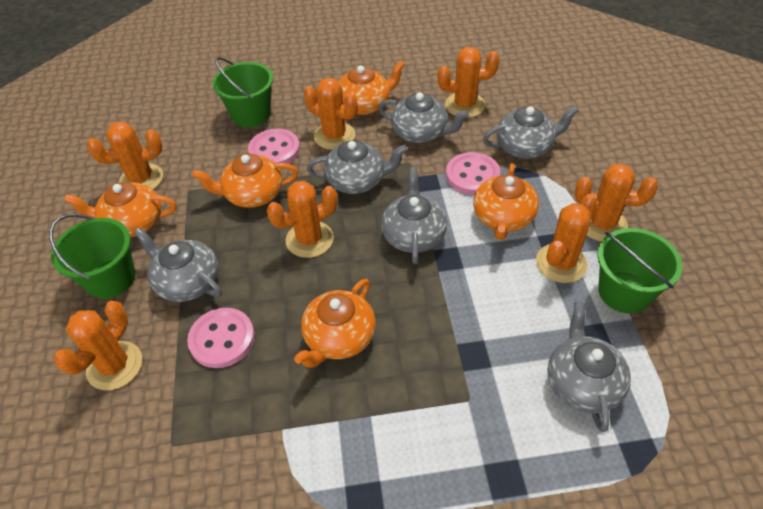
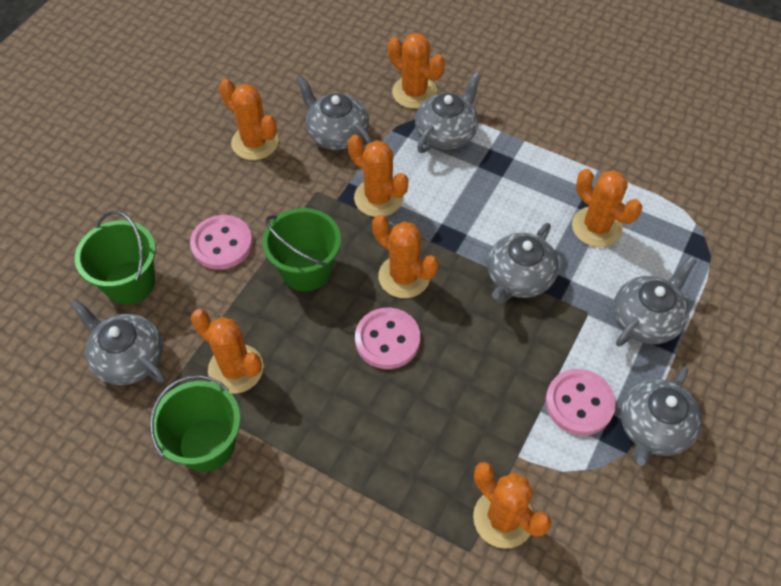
orange teapot: 5 -> 0

